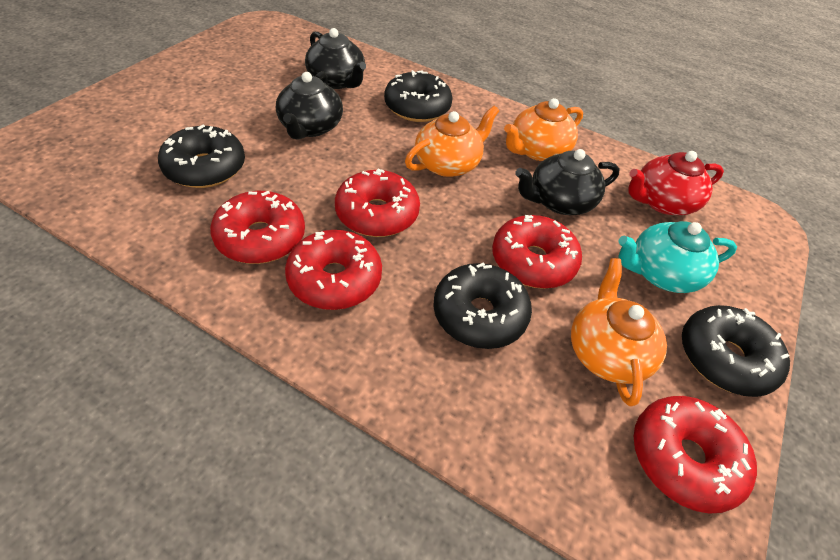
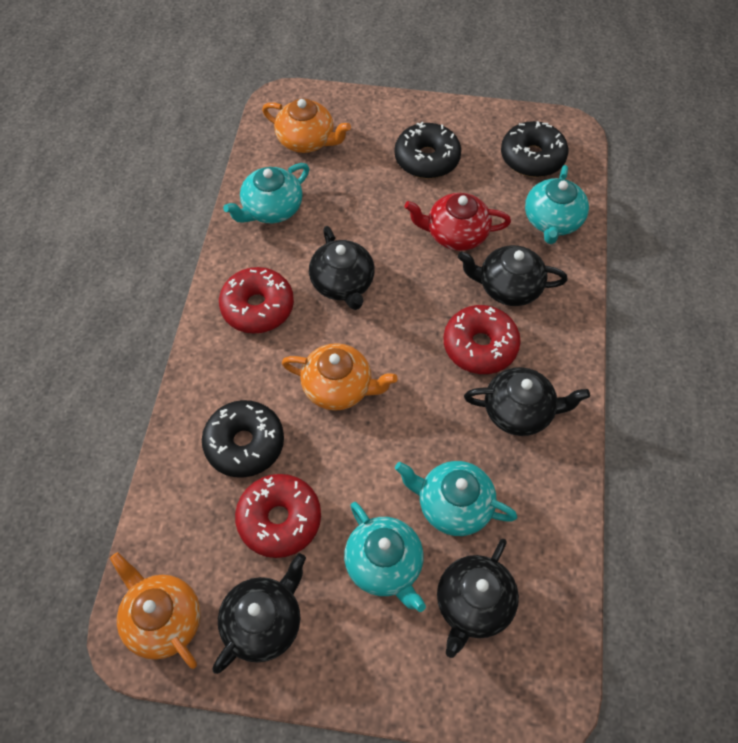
black donut: 4 -> 3
black teapot: 3 -> 5
red donut: 5 -> 3
turquoise teapot: 1 -> 4

